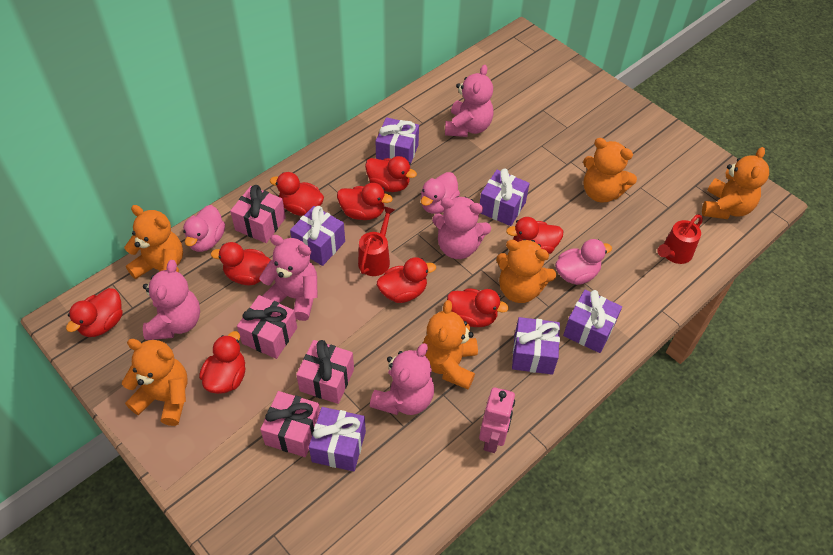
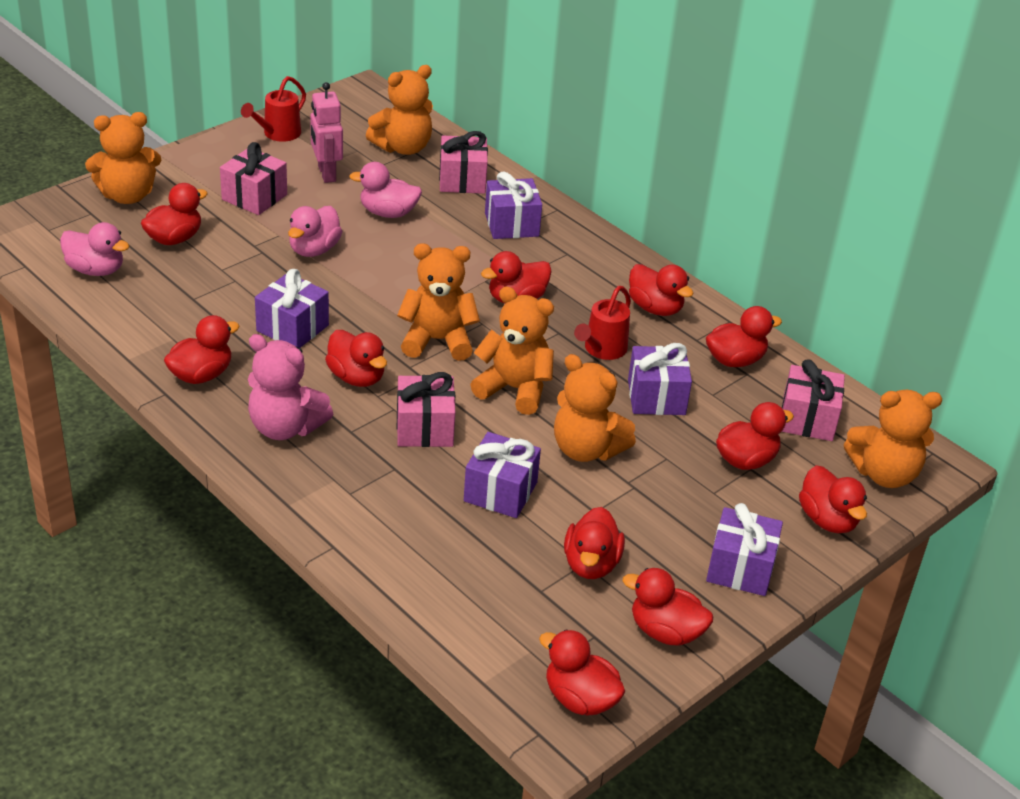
pink teddy bear: 5 -> 1
purple gift: 6 -> 5
red duck: 9 -> 11

